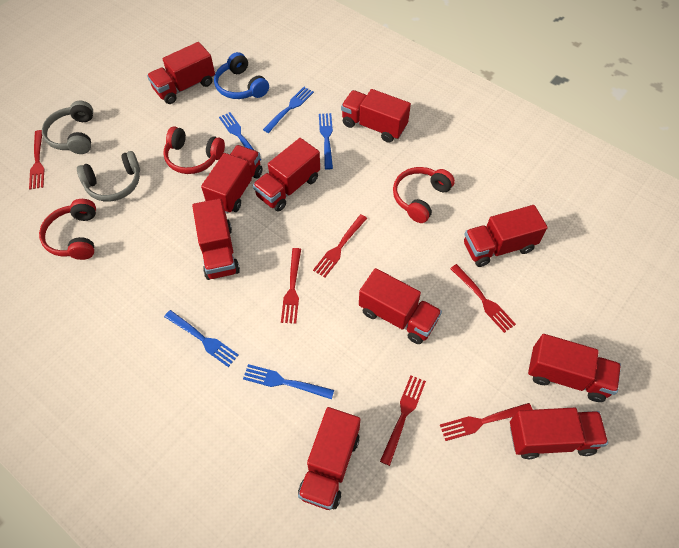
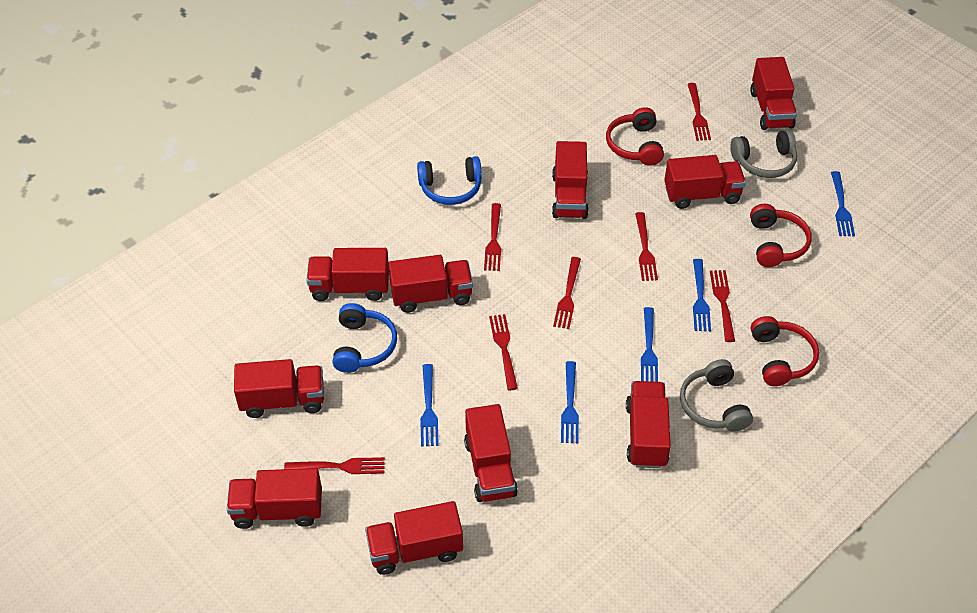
blue headphones: 1 -> 2
red fork: 6 -> 7

